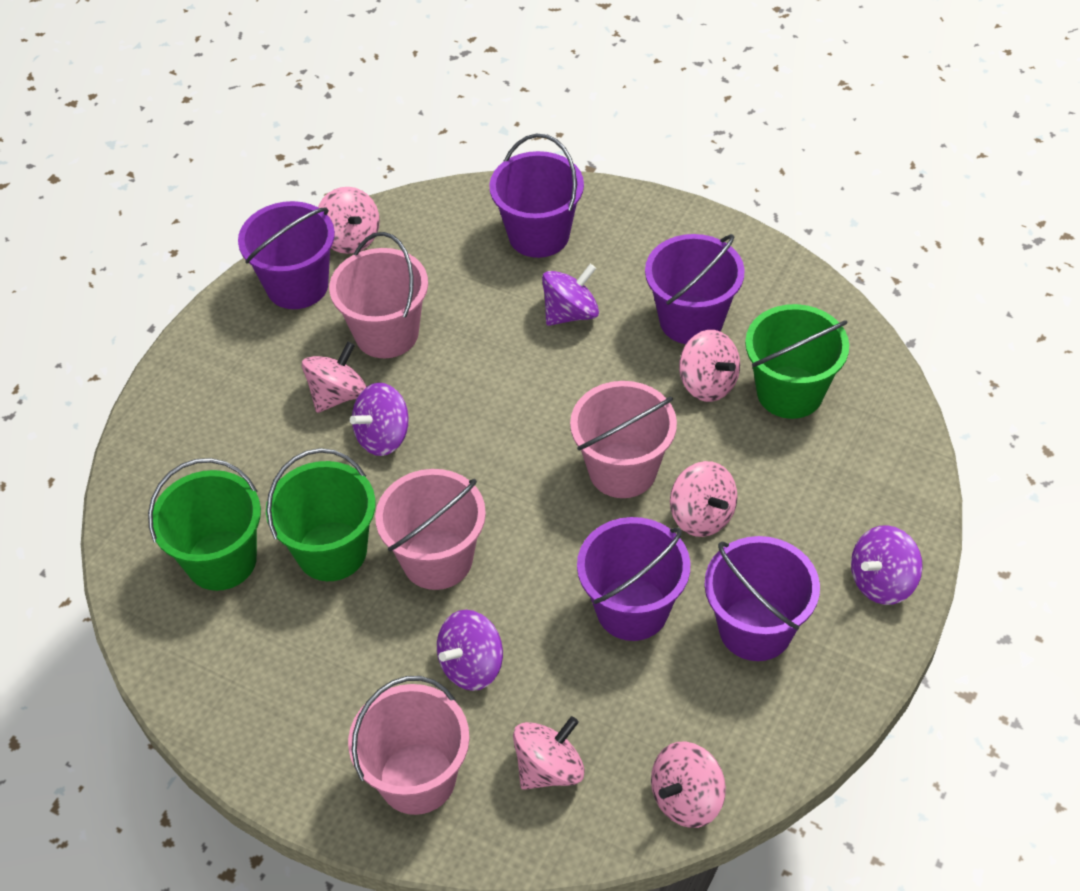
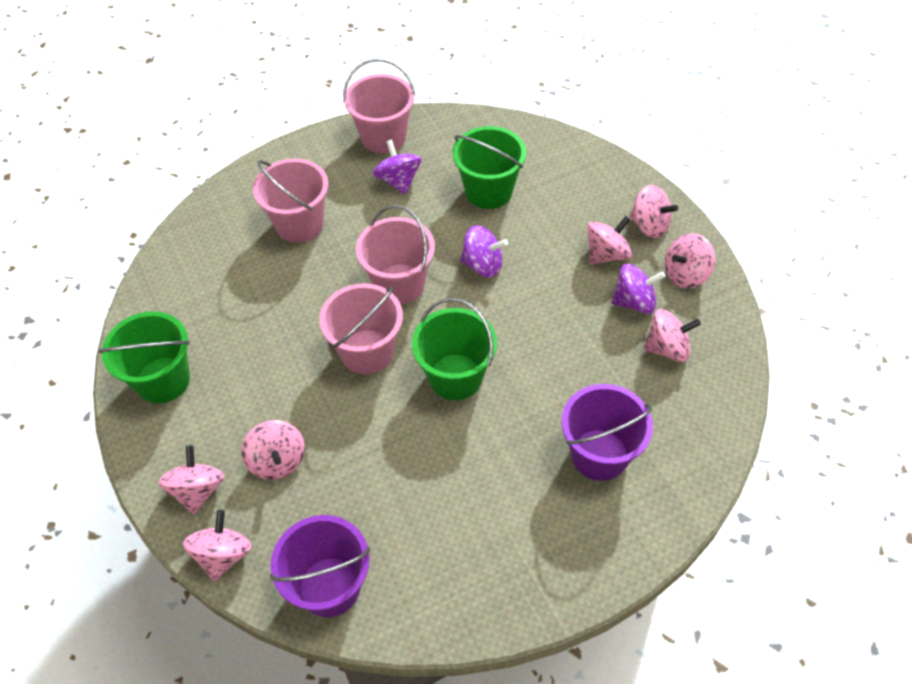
pink spinning top: 6 -> 7
purple bucket: 5 -> 2
purple spinning top: 4 -> 3

